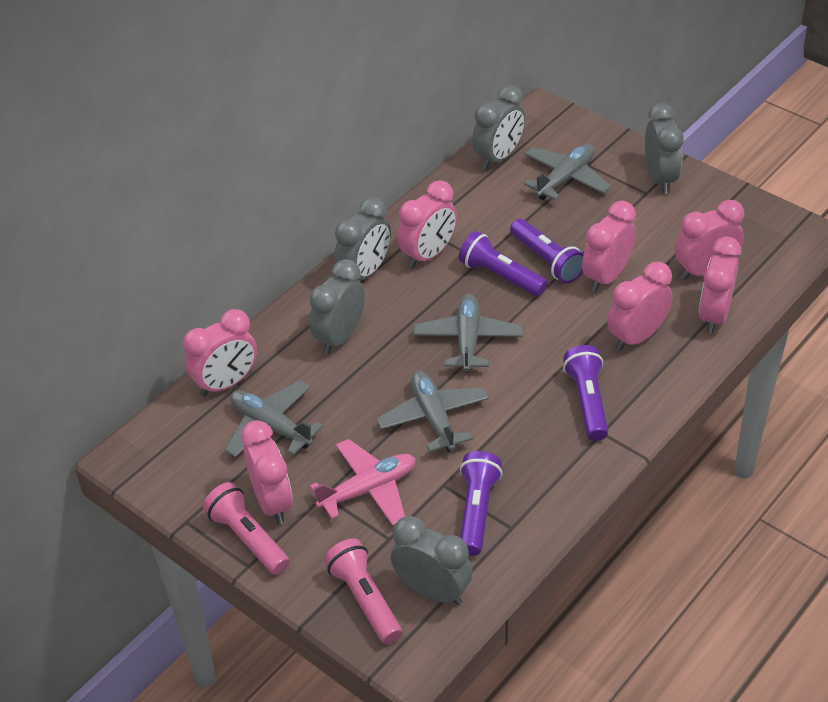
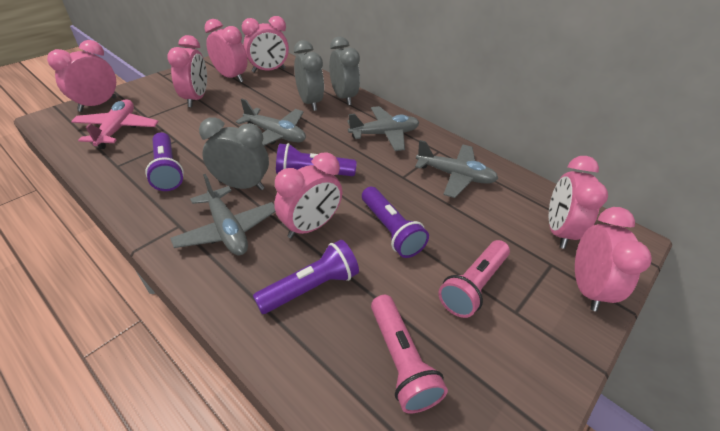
grey clock: 5 -> 3

